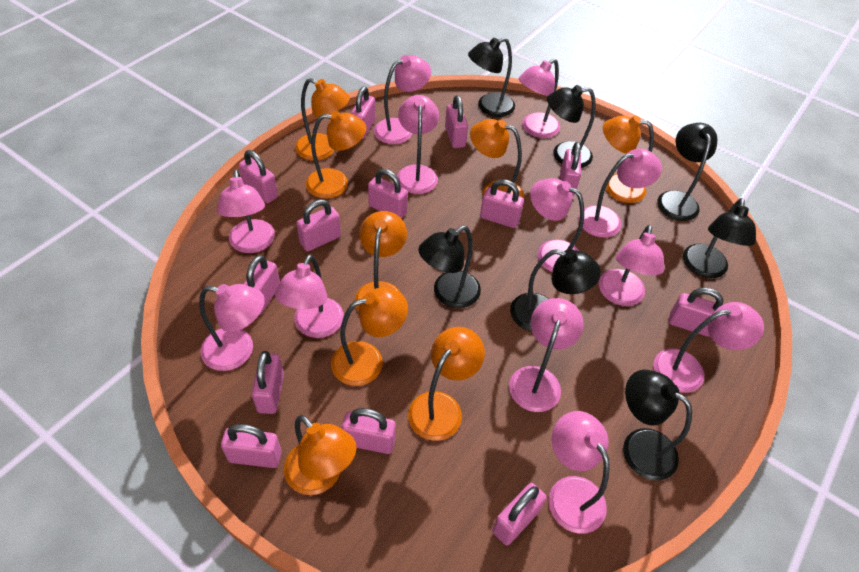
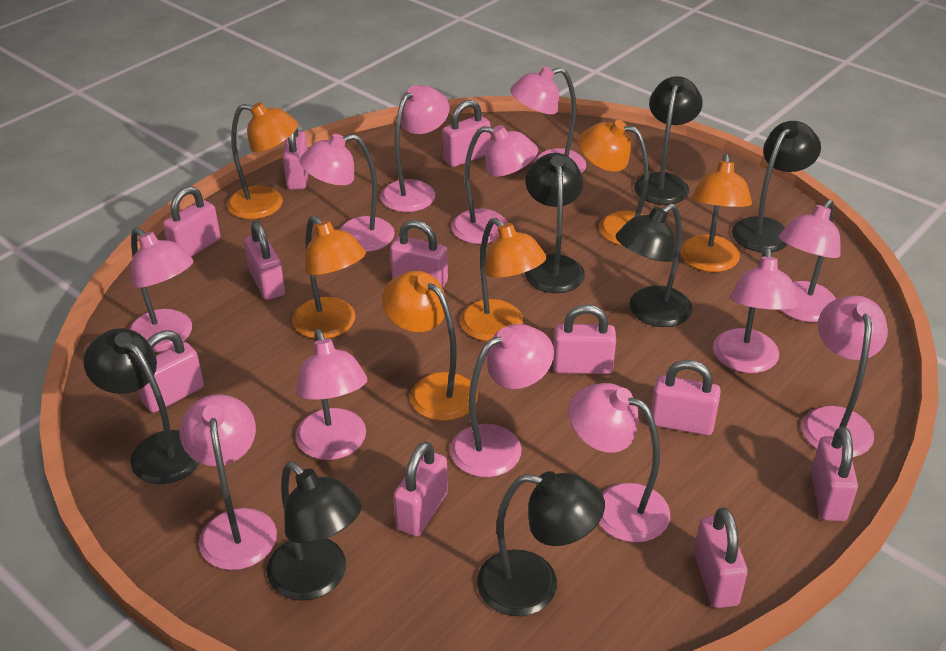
orange lamp: 8 -> 6
pink padlock: 13 -> 11

